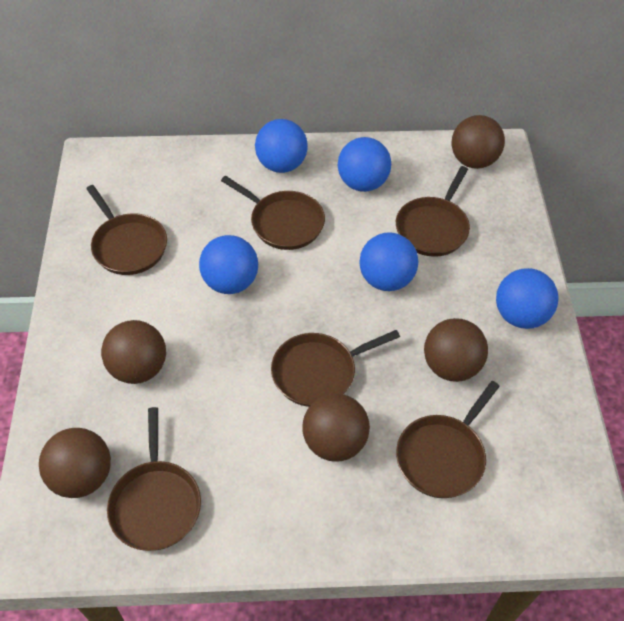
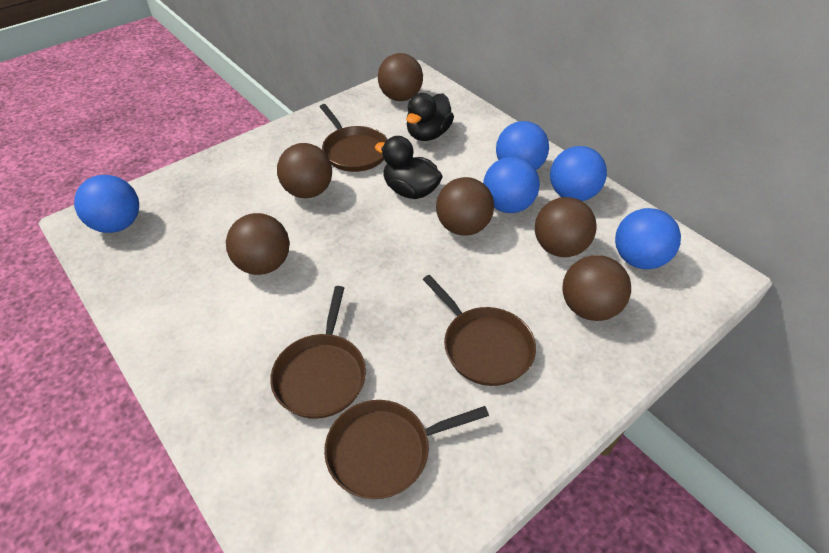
black duck: 0 -> 2
brown ball: 5 -> 6
brown pan: 6 -> 4

